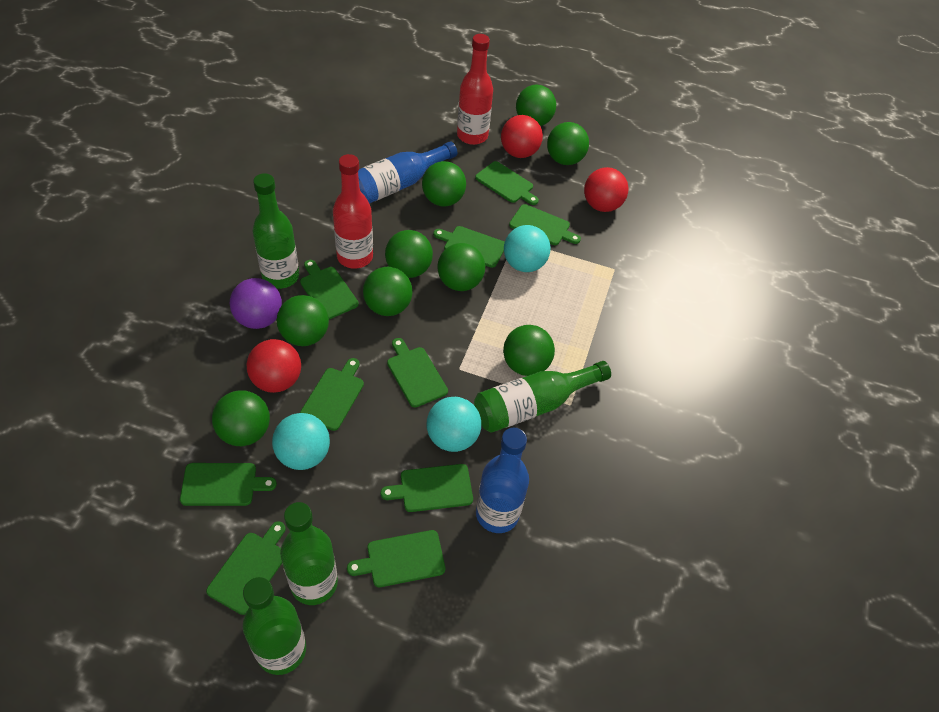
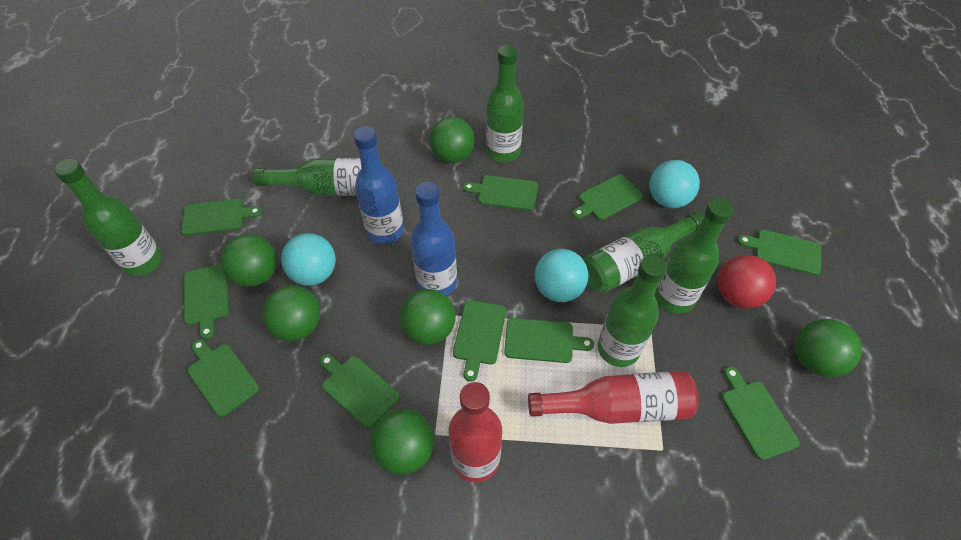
green ball: 9 -> 6
green bottle: 4 -> 6
purple ball: 1 -> 0
red ball: 3 -> 1

